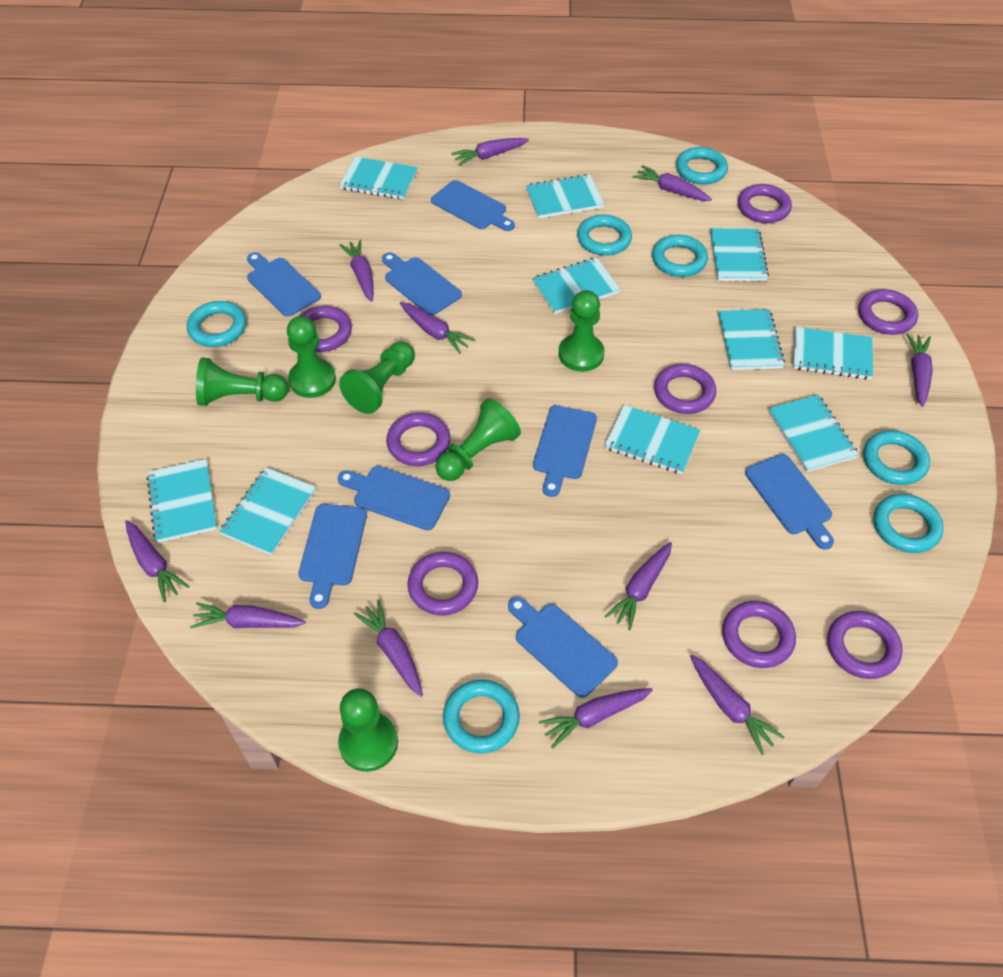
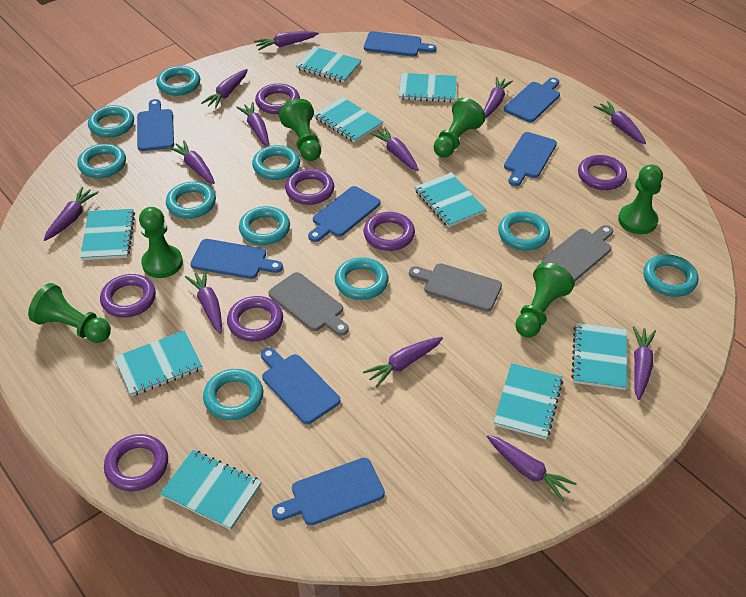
grey cutting board: 0 -> 3
purple carrot: 11 -> 12
purple ring: 8 -> 7
turquoise notebook: 10 -> 9
turquoise ring: 7 -> 10

